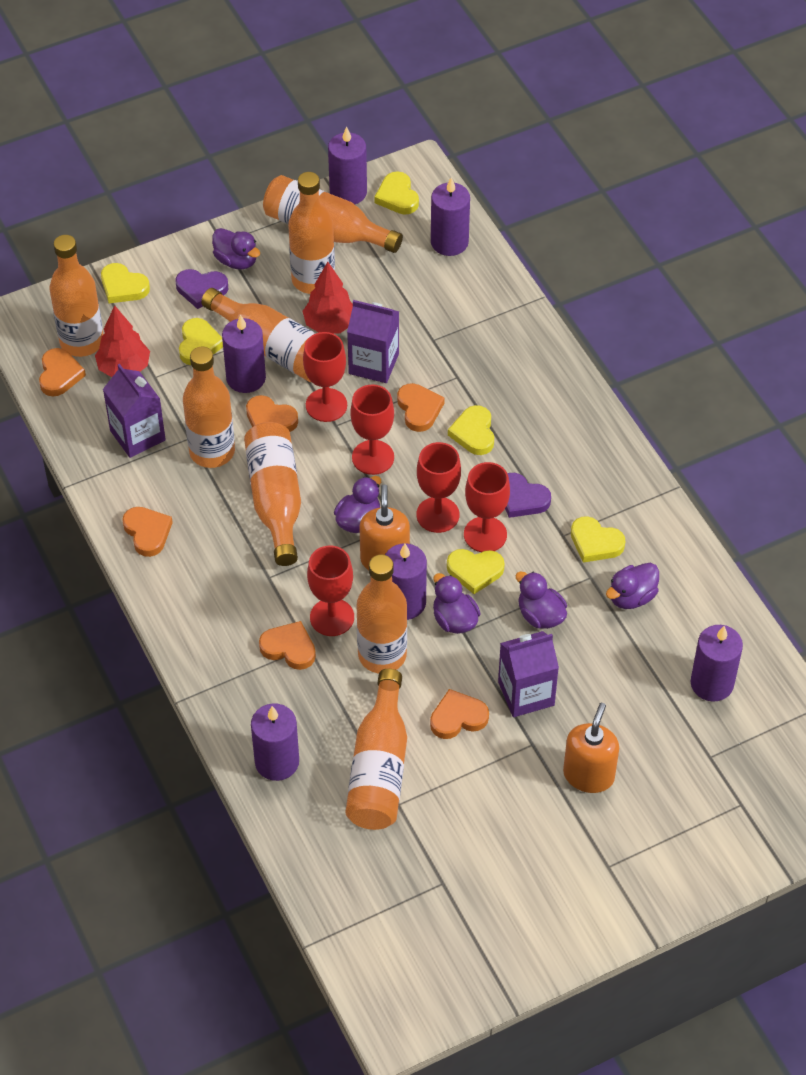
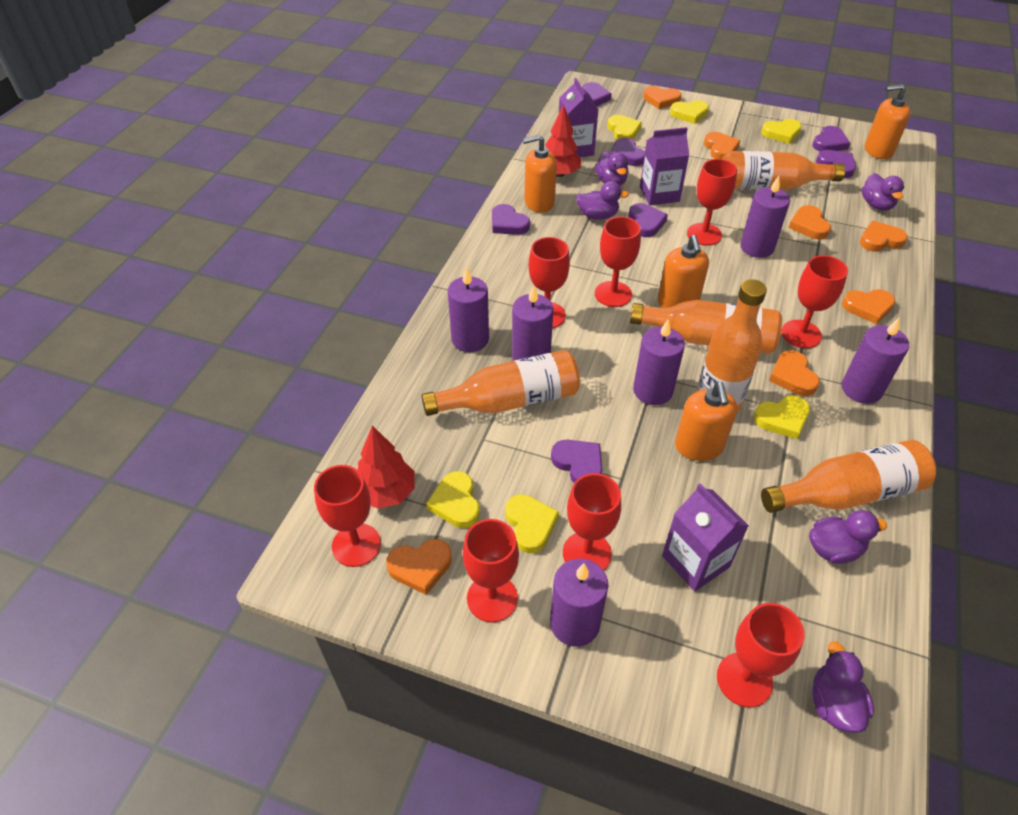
orange bottle: 8 -> 5
orange heart: 6 -> 7
orange soap dispenser: 2 -> 4
purple heart: 2 -> 7
red goblet: 5 -> 8

